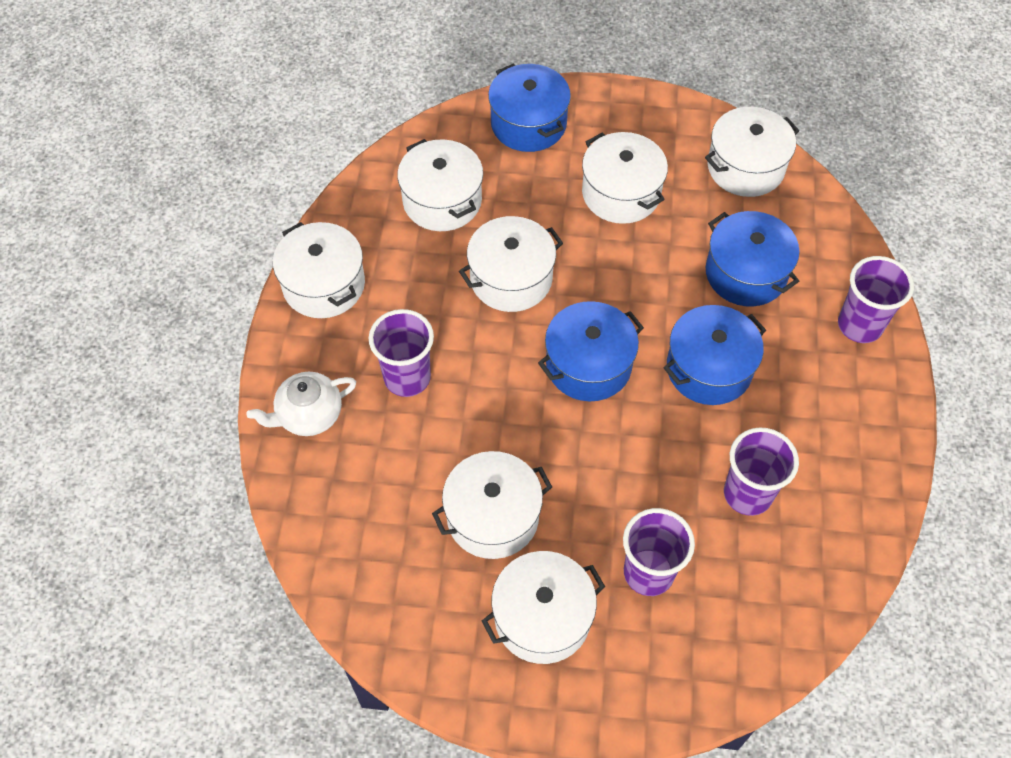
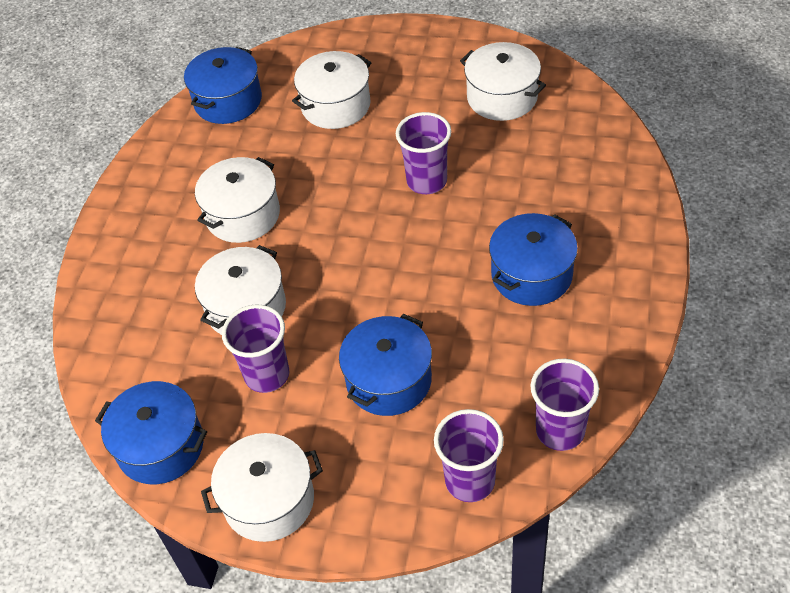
white pot: 7 -> 5
white teapot: 1 -> 0

